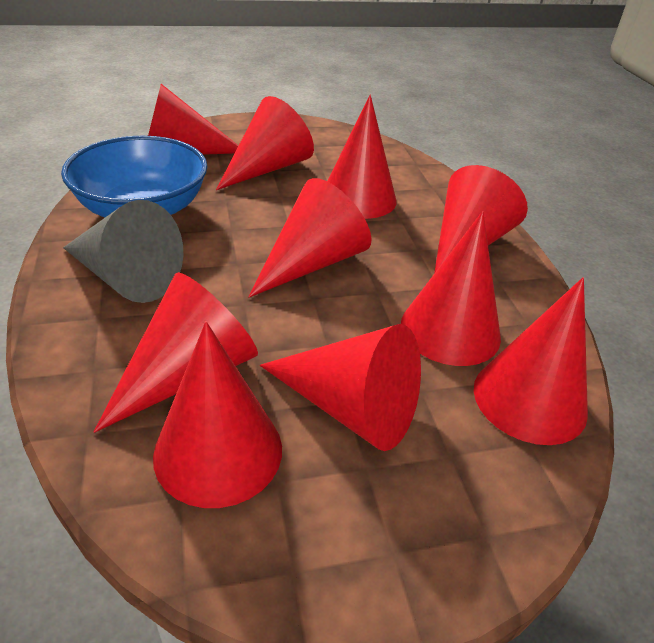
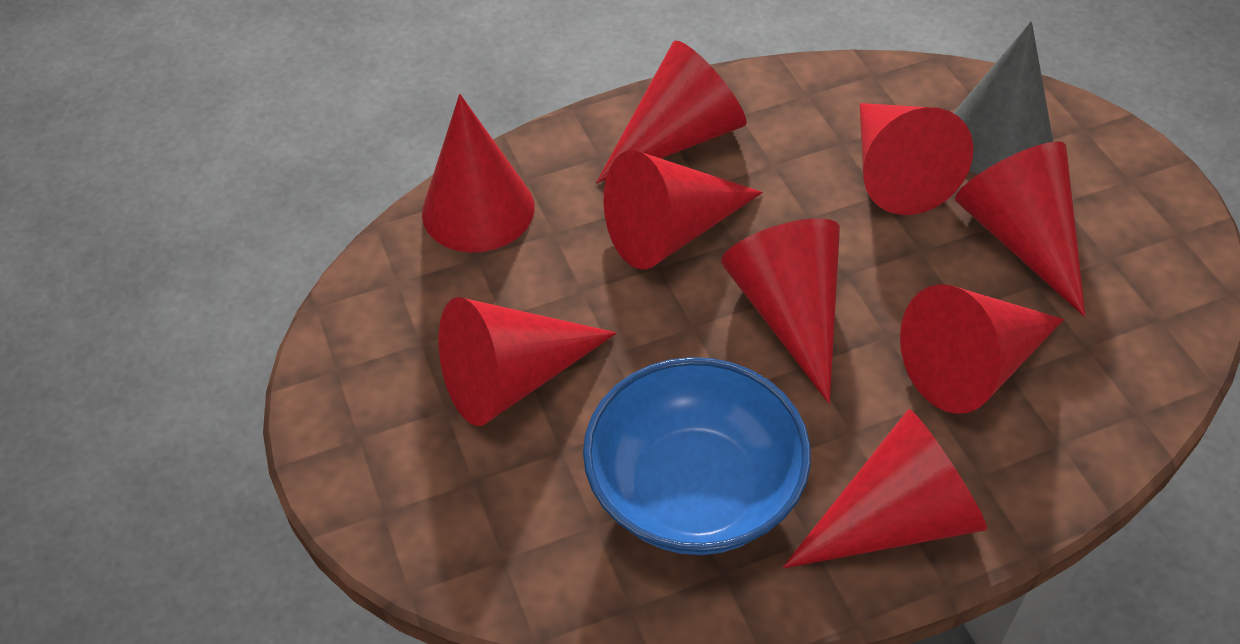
red cone: 10 -> 9

